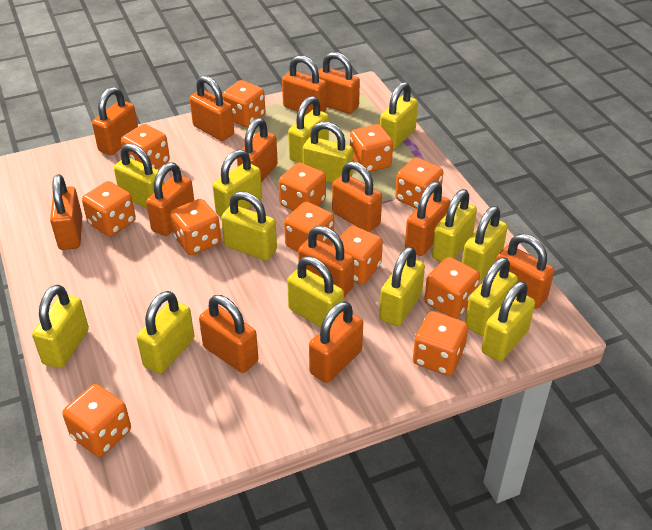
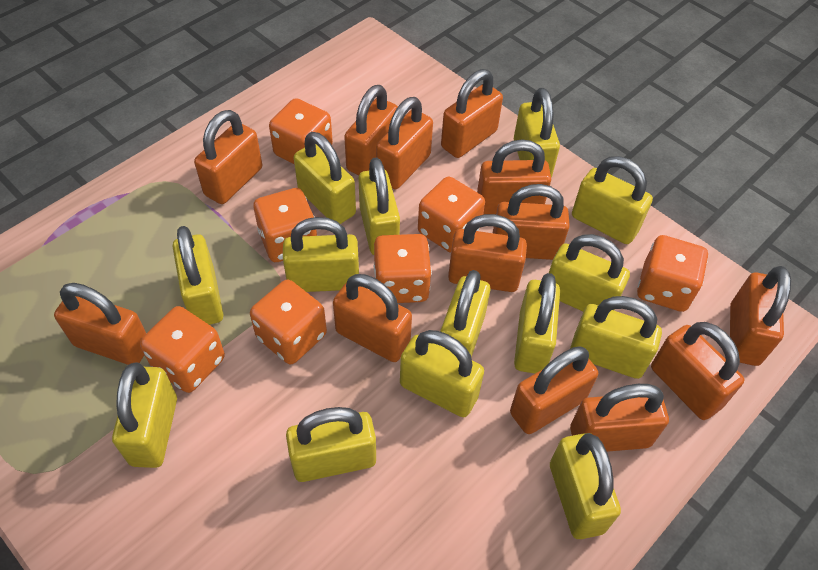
orange dice: 12 -> 7

